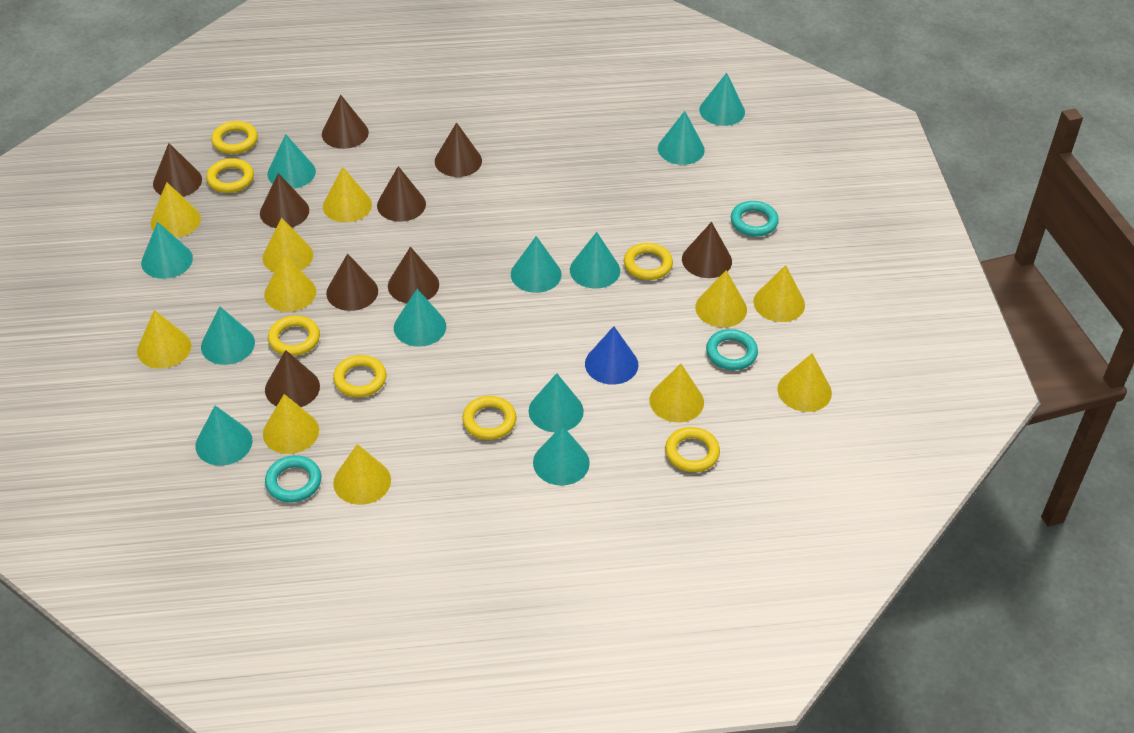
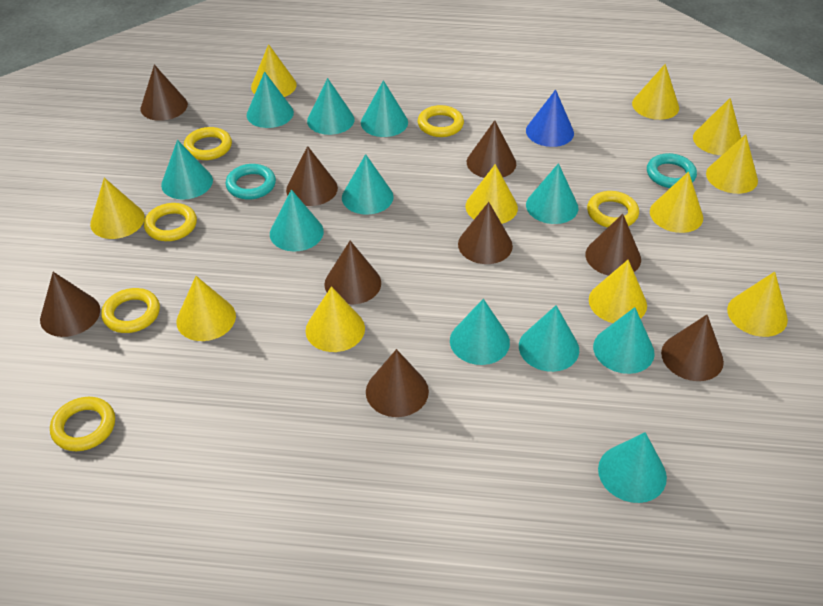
turquoise ring: 3 -> 2
yellow ring: 7 -> 6

